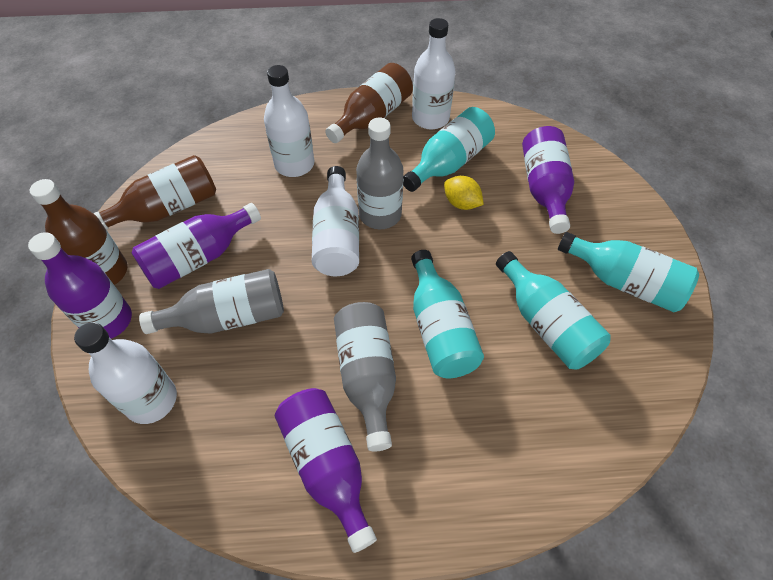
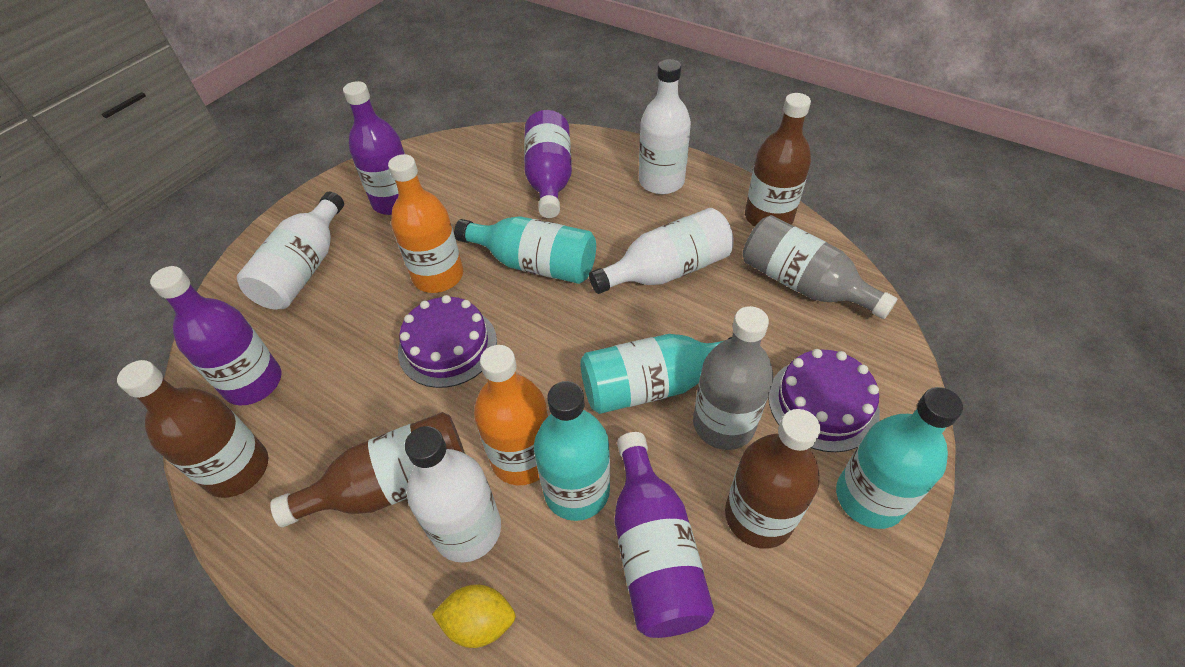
brown bottle: 3 -> 4
grey bottle: 3 -> 2
orange bottle: 0 -> 2
purple cake: 0 -> 2

